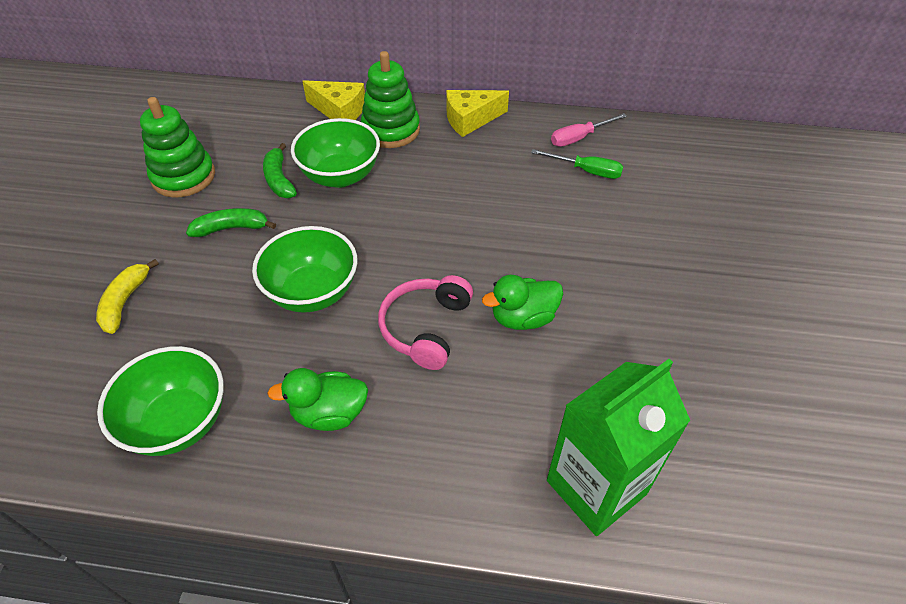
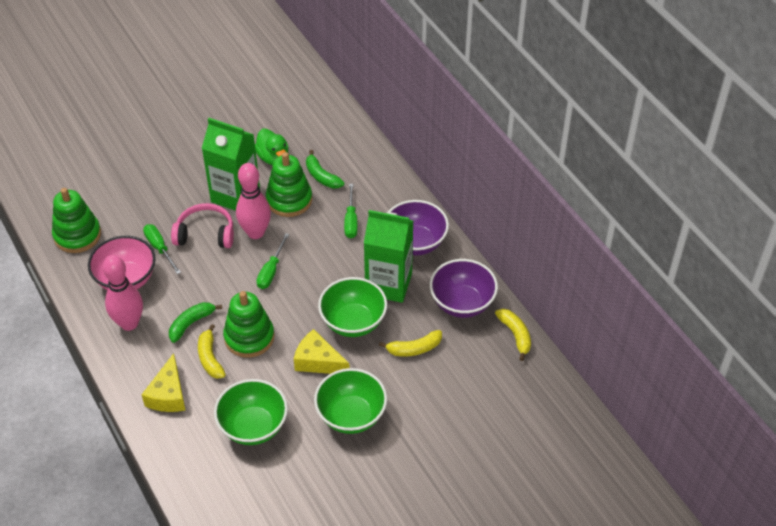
green carton: 1 -> 2
green duck: 2 -> 1
green screwdriver: 1 -> 3
green stacking toy: 2 -> 3
pink bowl: 0 -> 1
pink bowling pin: 0 -> 2
pink screwdriver: 1 -> 0
purple bowl: 0 -> 2
yellow banana: 1 -> 3

